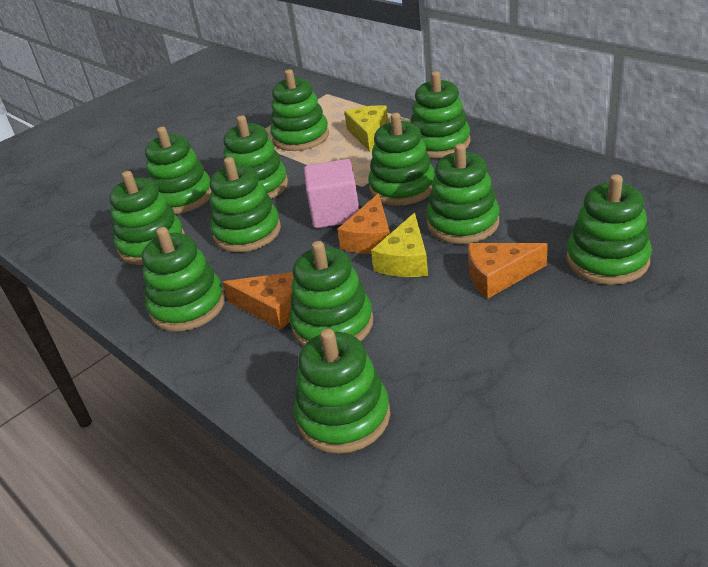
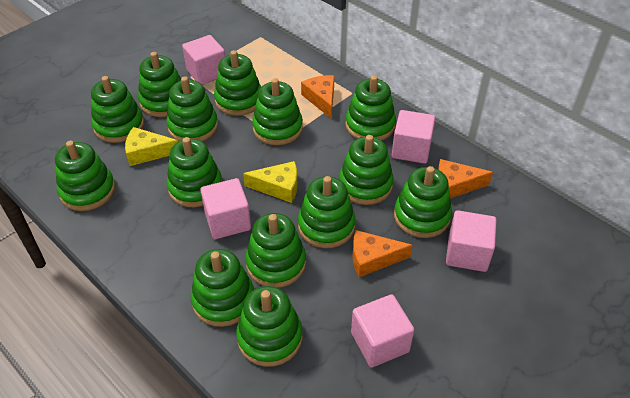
green stacking toy: 12 -> 14
pink cube: 1 -> 5

